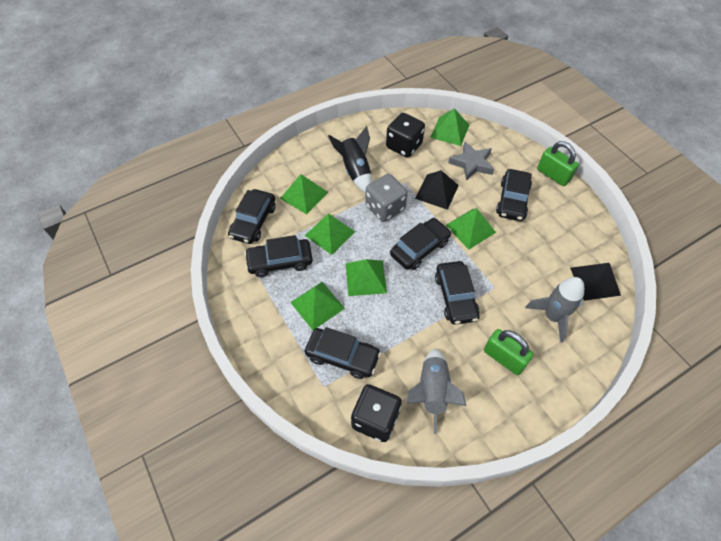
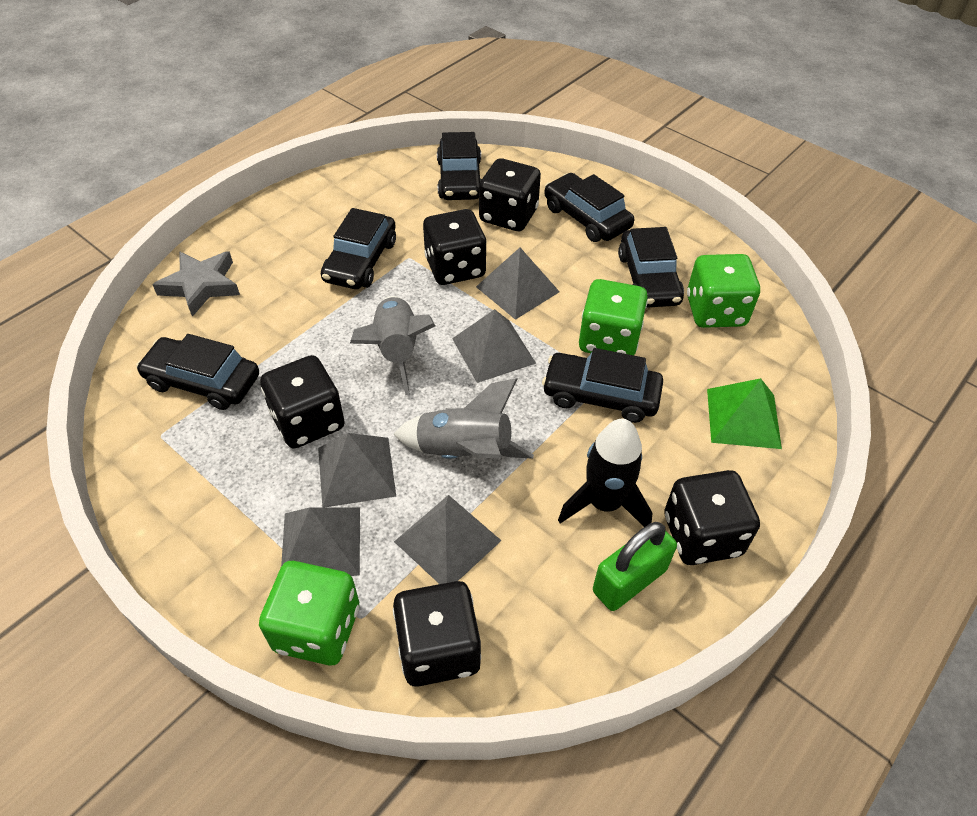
black dice: 2 -> 5
black pyramid: 2 -> 0
green dice: 0 -> 3
green padlock: 2 -> 1
green pyramid: 6 -> 1
grey dice: 1 -> 0
grey pyramid: 0 -> 5

